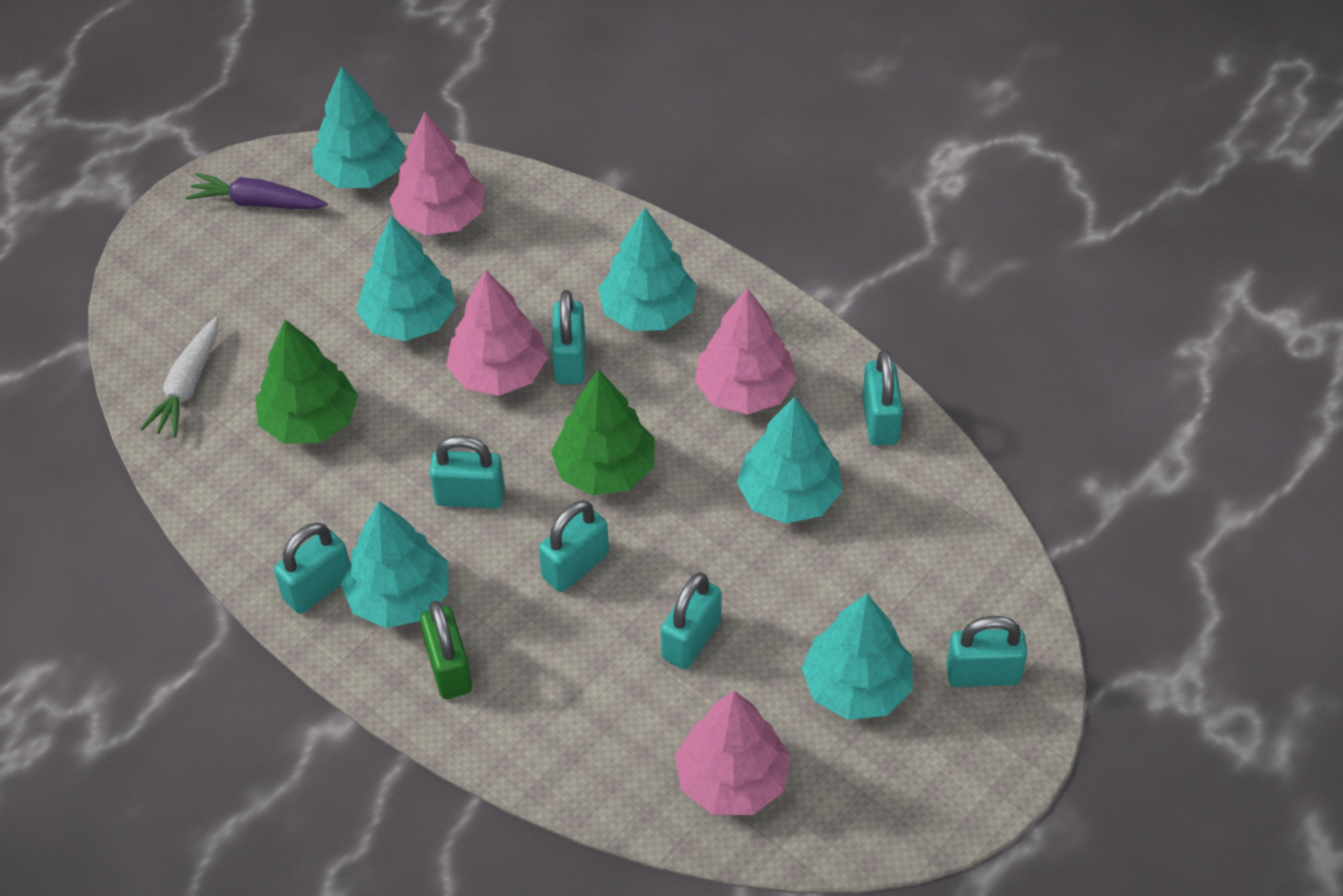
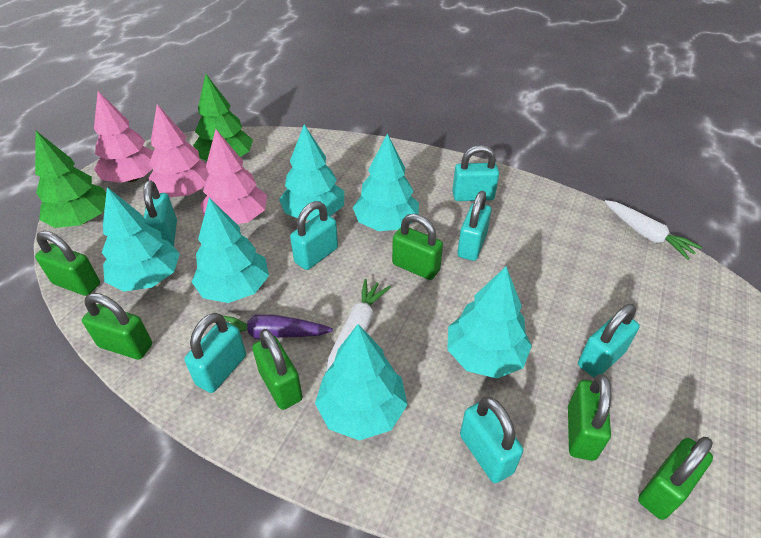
green padlock: 1 -> 6
pink tree: 4 -> 3
white carrot: 1 -> 2

